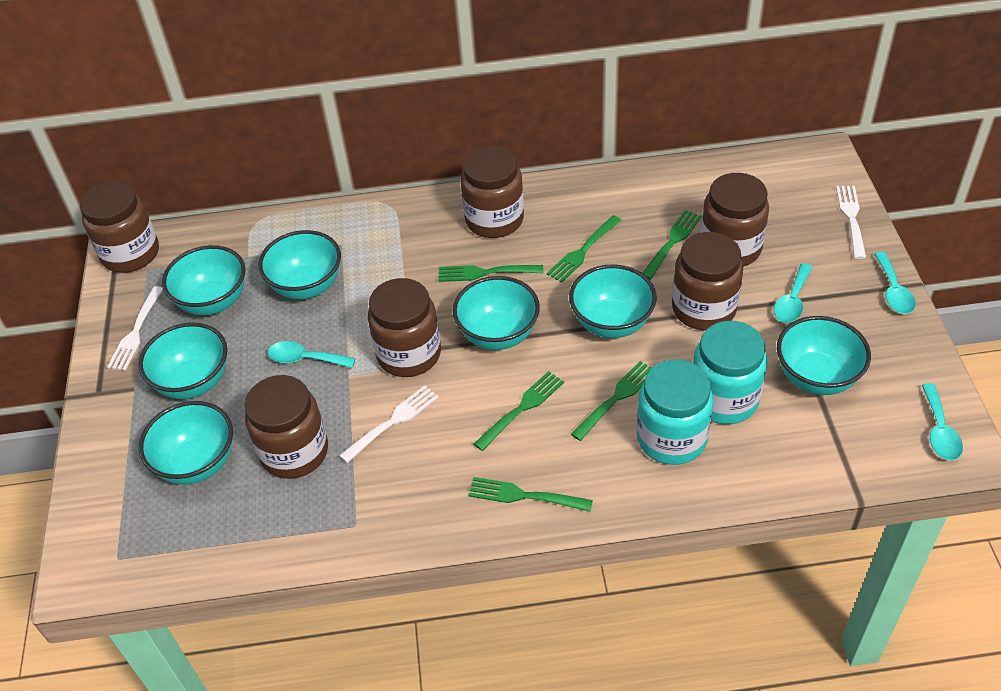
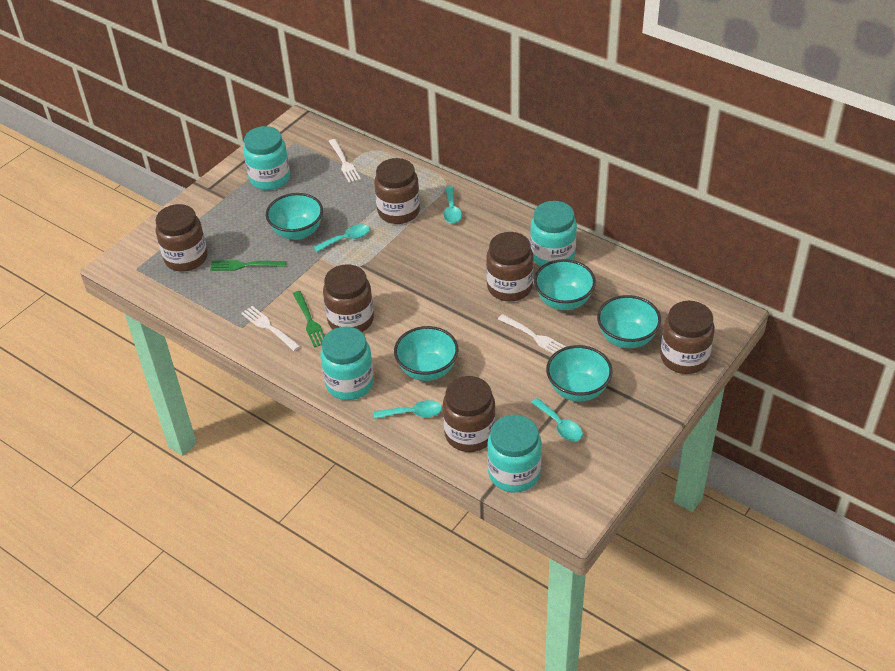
green fork: 6 -> 2
turquoise bowl: 7 -> 5
turquoise jar: 2 -> 4

